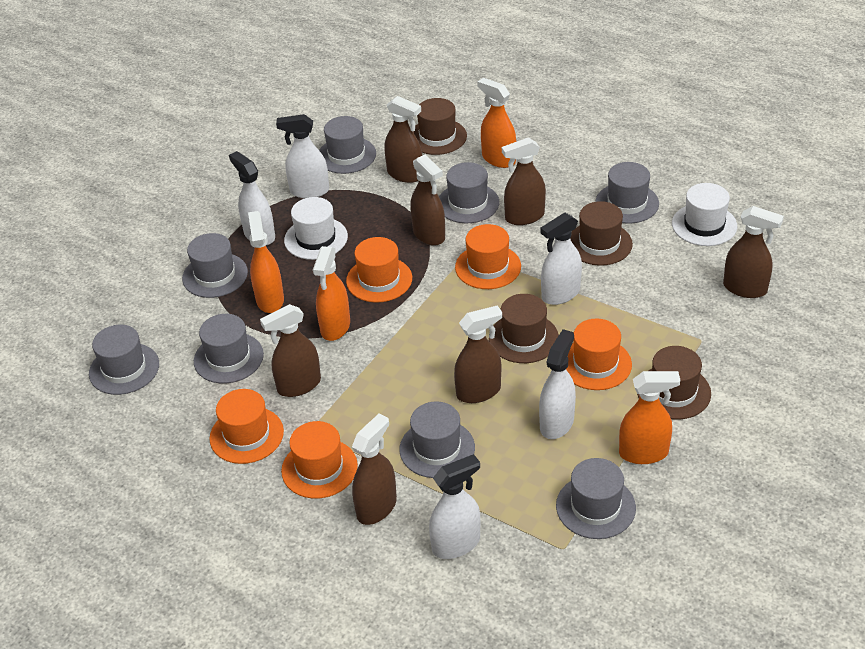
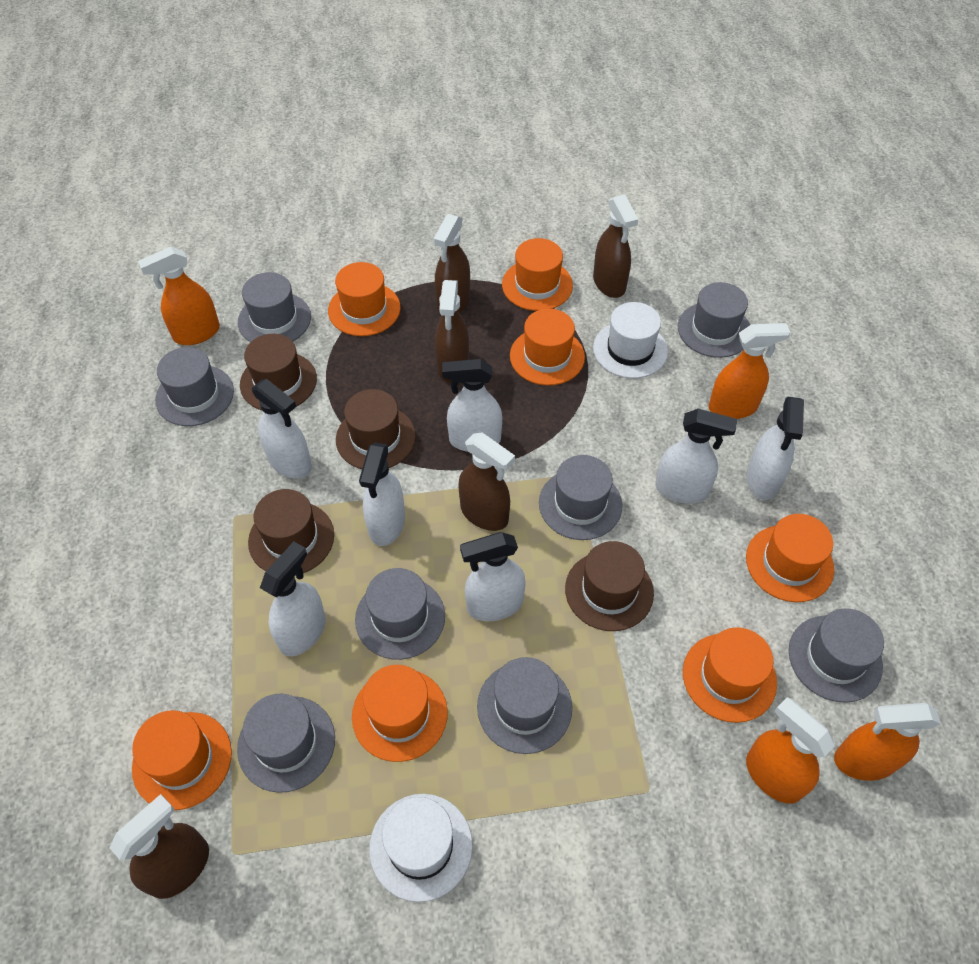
brown spray bottle: 7 -> 5
orange hat: 5 -> 7
white spray bottle: 5 -> 7

